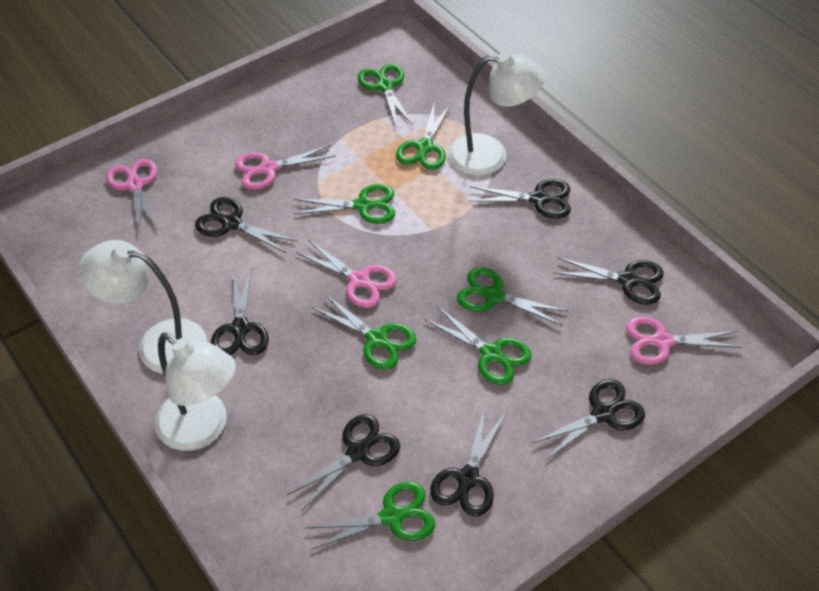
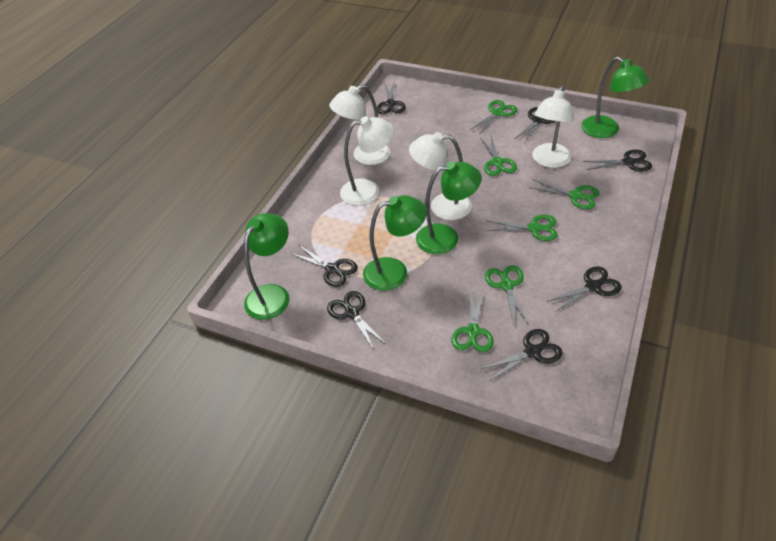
green lamp: 0 -> 4
green scissors: 7 -> 6
pink scissors: 4 -> 0
white lamp: 3 -> 4

